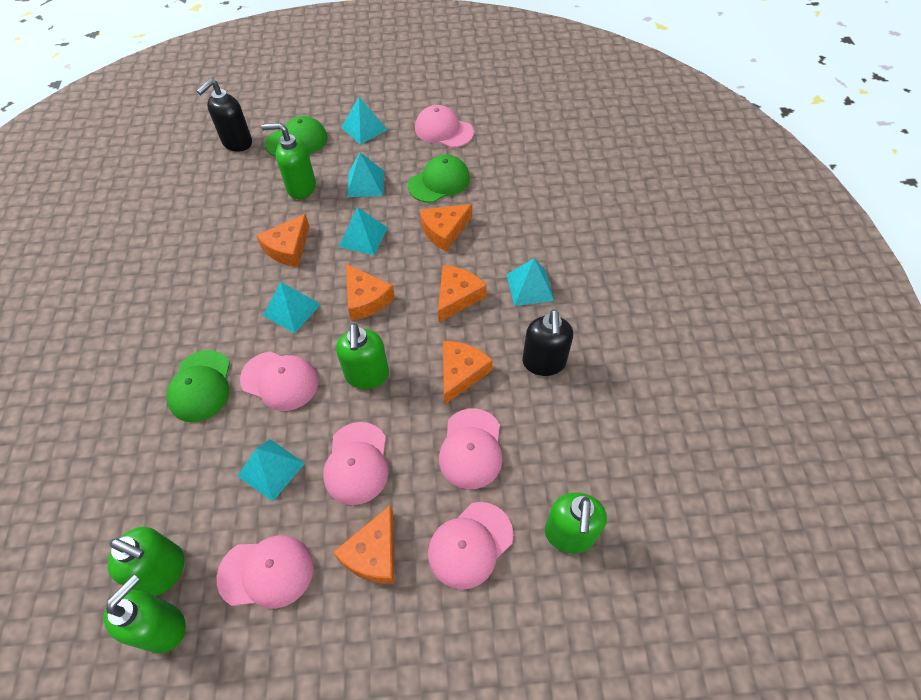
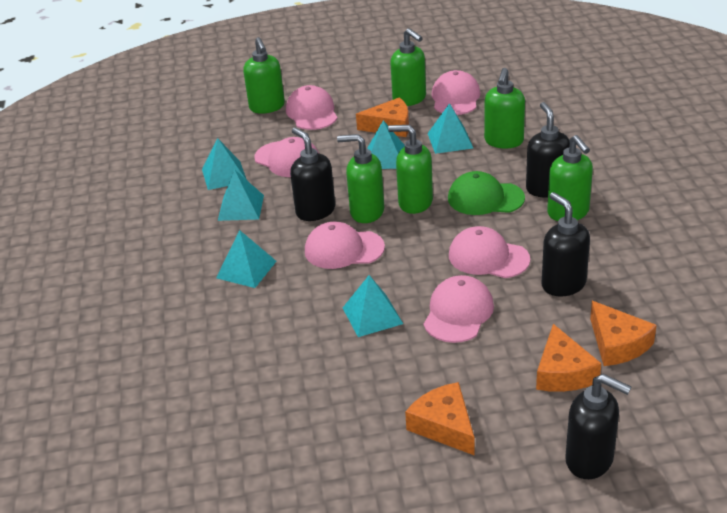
black soap dispenser: 2 -> 4
green cap: 3 -> 1
green soap dispenser: 5 -> 6
orange cheese: 6 -> 4

